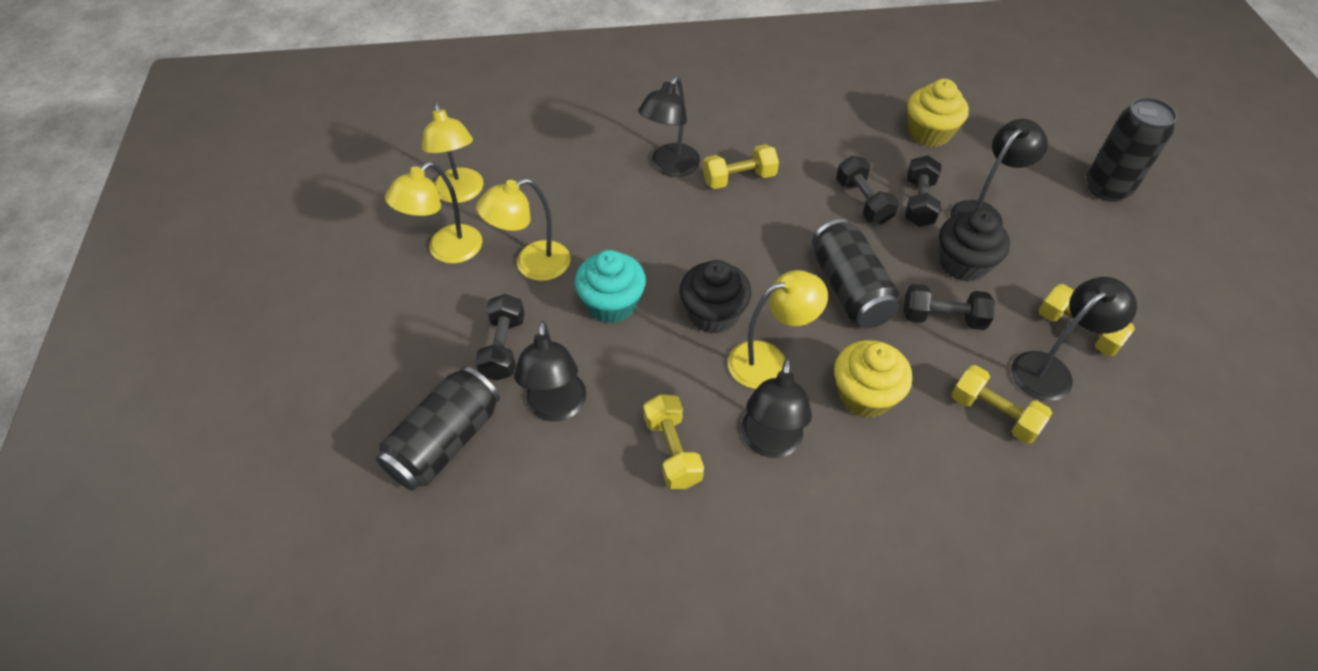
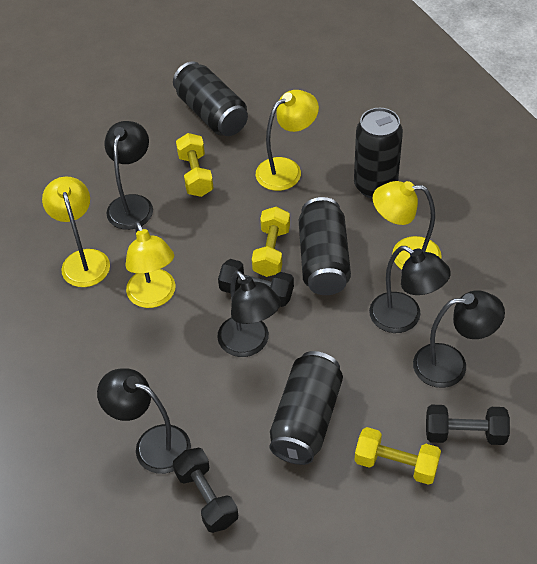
black can: 3 -> 4
black cupcake: 2 -> 0
black dumbbell: 4 -> 3
turquoise cupcake: 1 -> 0
yellow cupcake: 2 -> 0
yellow dumbbell: 4 -> 3

